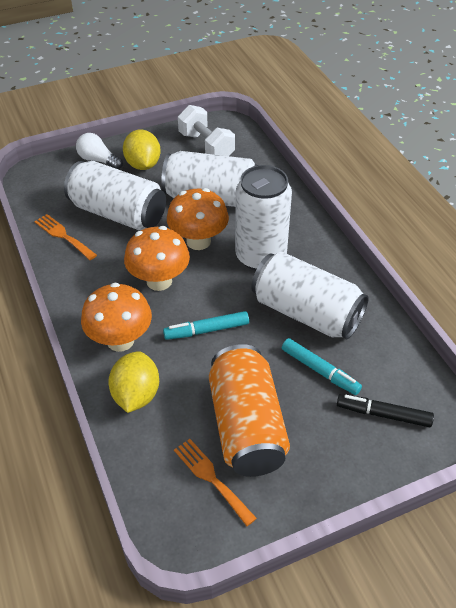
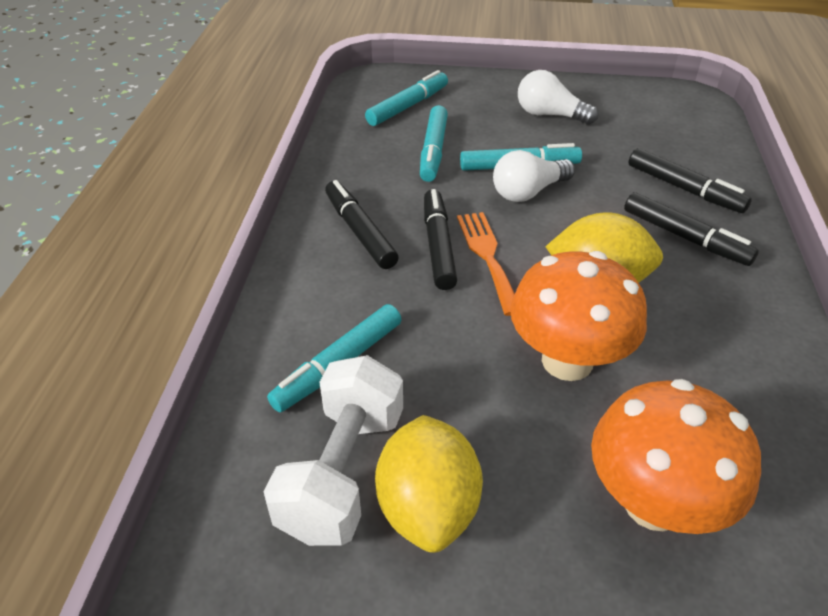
black marker: 1 -> 4
orange can: 1 -> 0
orange fork: 2 -> 1
orange mushroom: 3 -> 2
turquoise marker: 2 -> 4
white can: 4 -> 0
white light bulb: 1 -> 2

